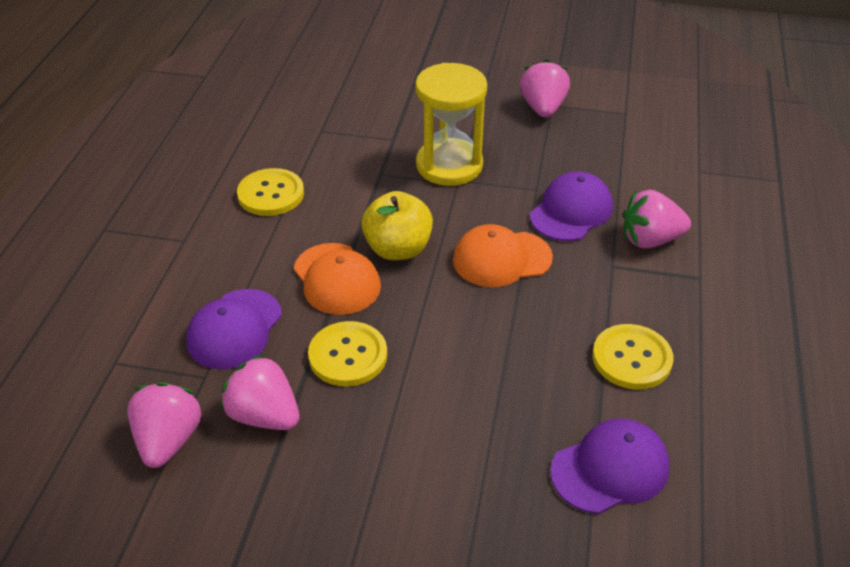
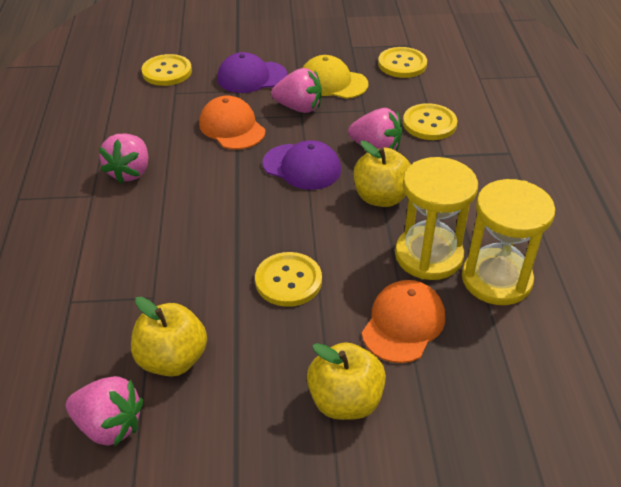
purple cap: 3 -> 2
yellow apple: 1 -> 3
yellow button: 3 -> 4
yellow cap: 0 -> 1
yellow hourglass: 1 -> 2

